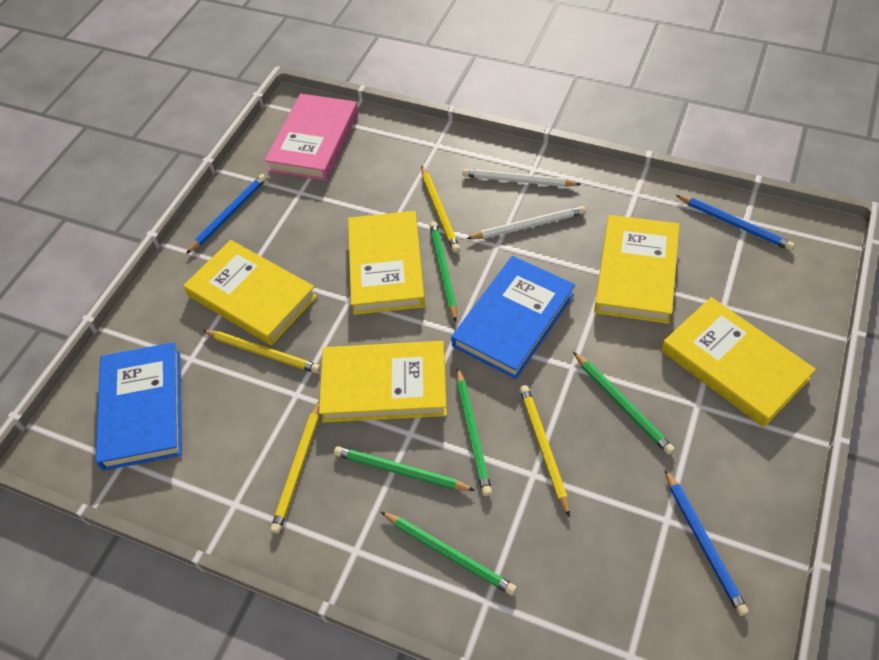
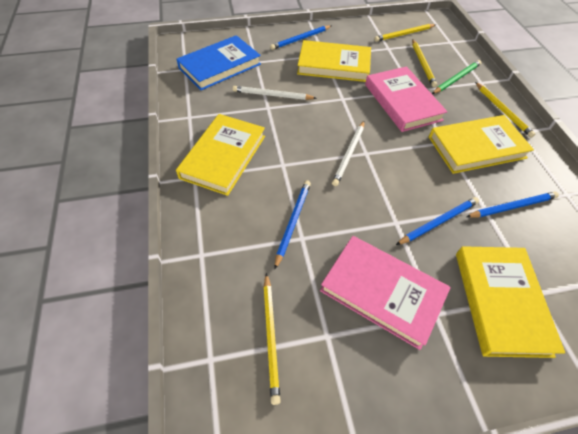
blue book: 2 -> 1
blue pencil: 3 -> 4
green pencil: 5 -> 1
pink book: 1 -> 2
yellow book: 5 -> 4

